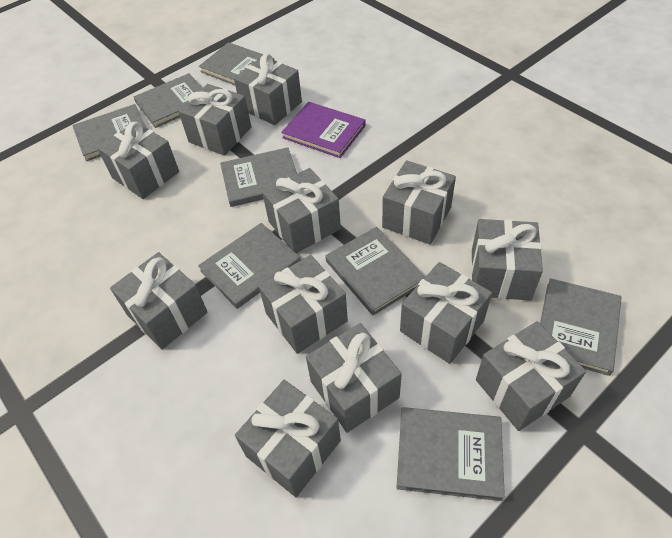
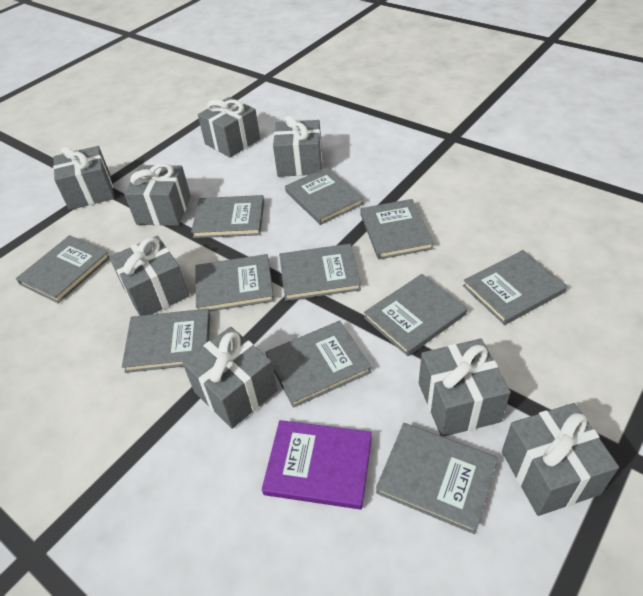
grey book: 8 -> 11
grey gift: 12 -> 8

